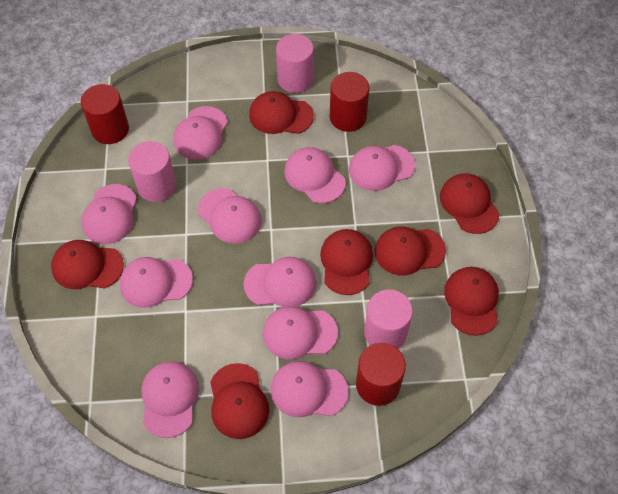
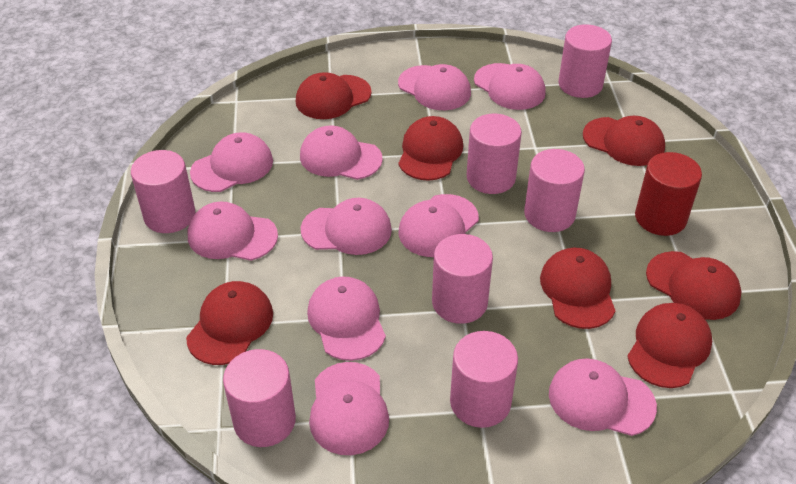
pink cylinder: 3 -> 7
red cylinder: 3 -> 1

